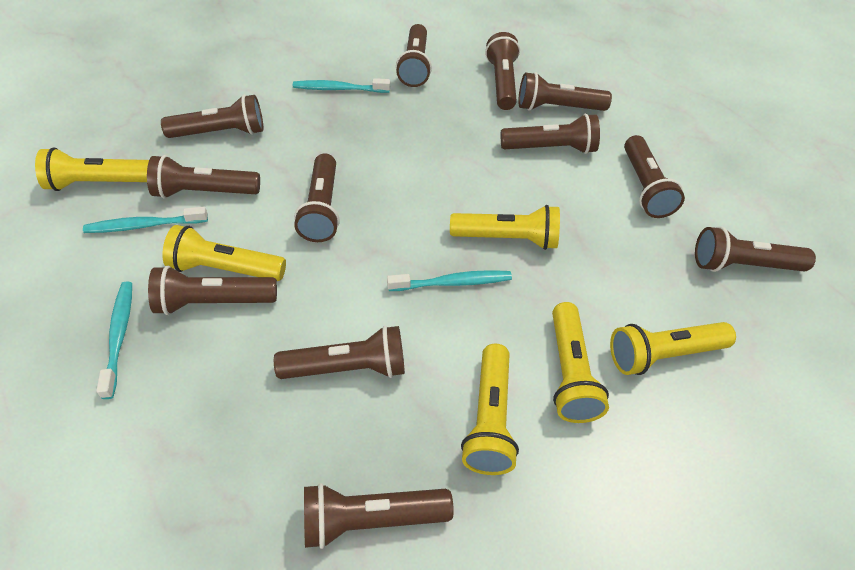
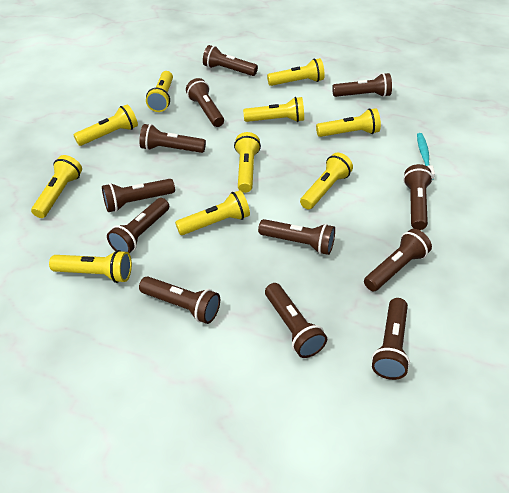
turquoise toothbrush: 4 -> 1
yellow flashlight: 6 -> 10

